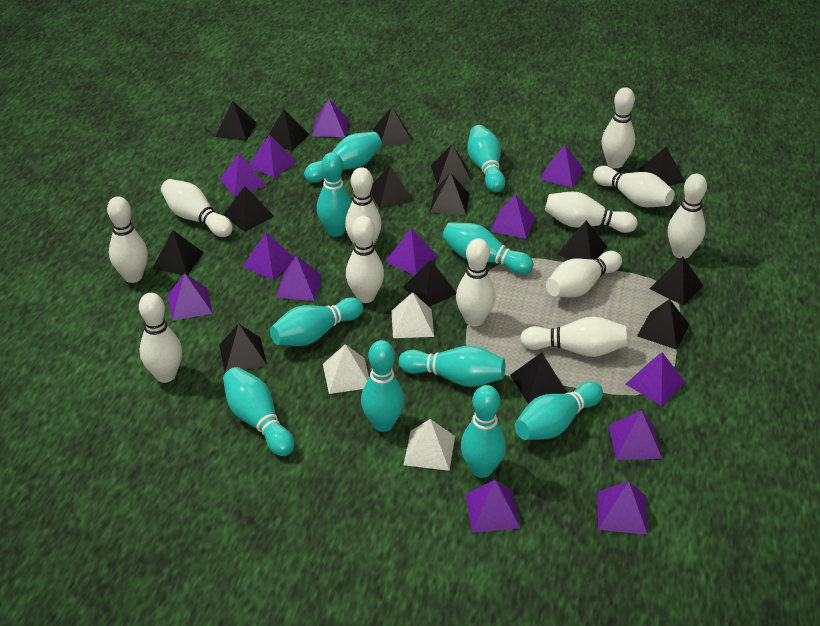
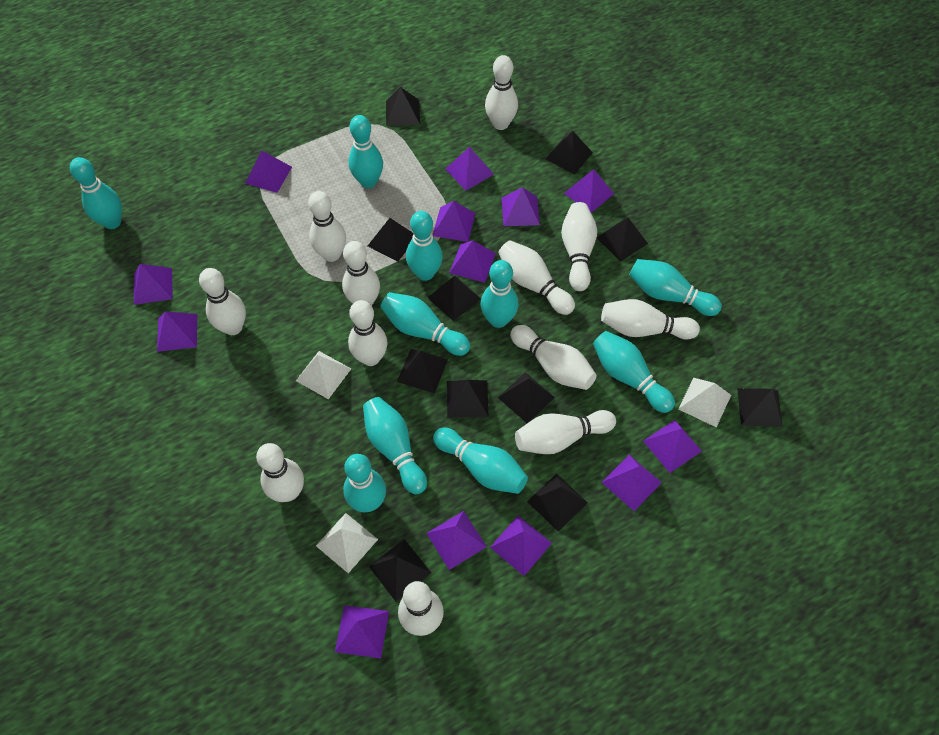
black pyramid: 15 -> 11

